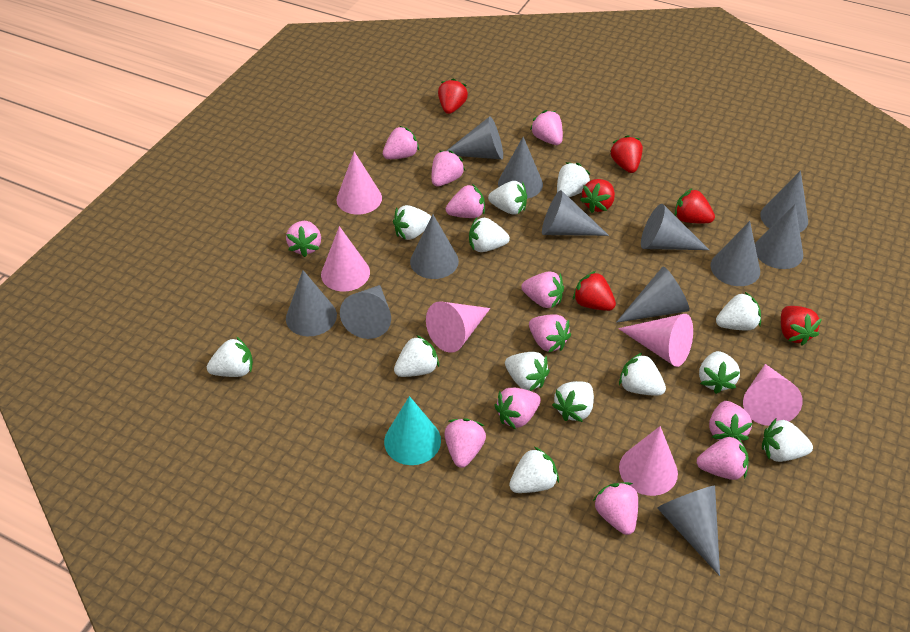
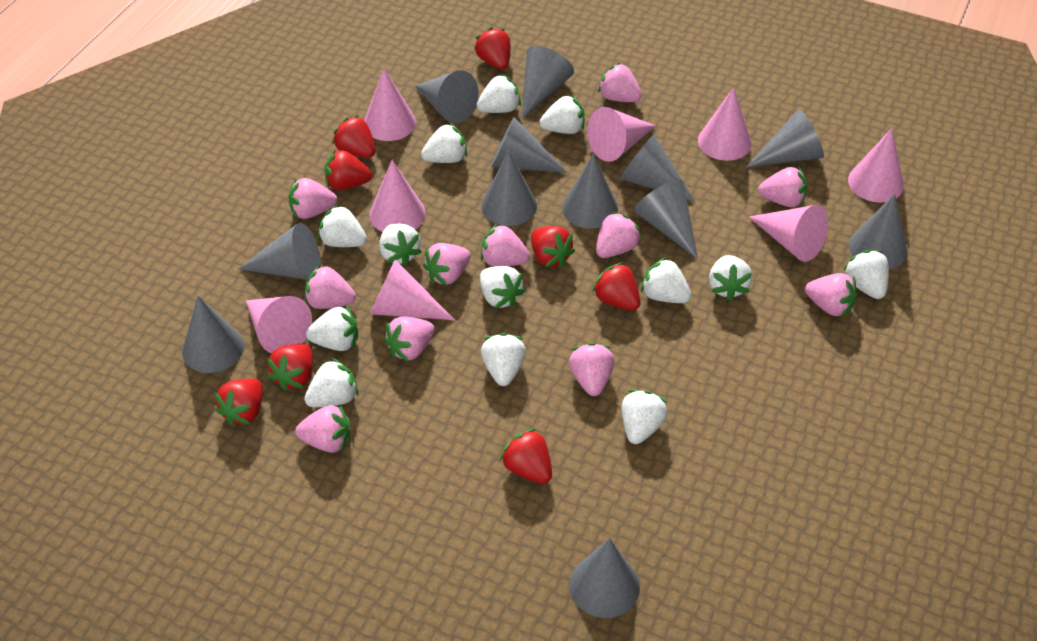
pink cone: 6 -> 8
pink strawberry: 12 -> 11
red strawberry: 6 -> 8
turquoise cone: 1 -> 0

